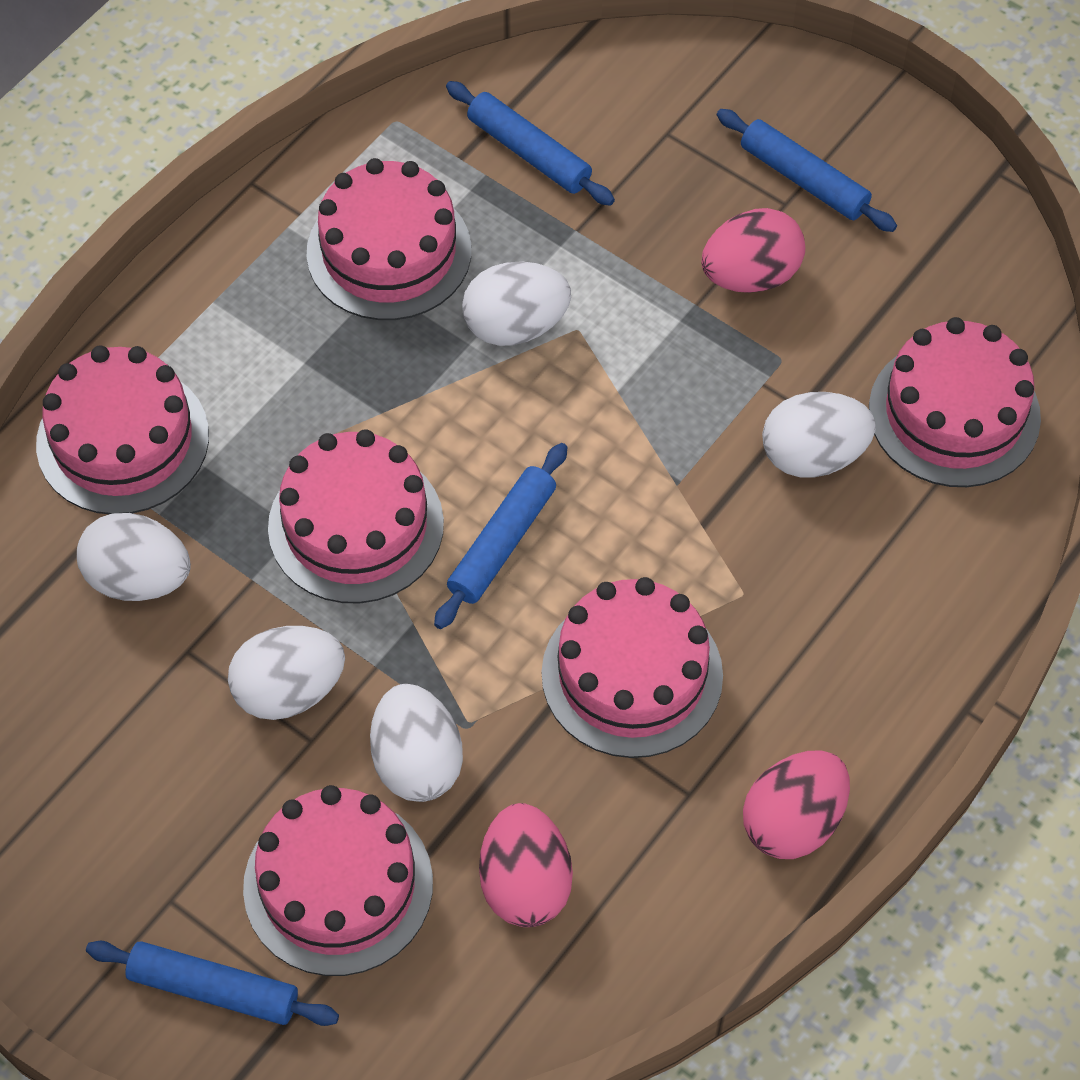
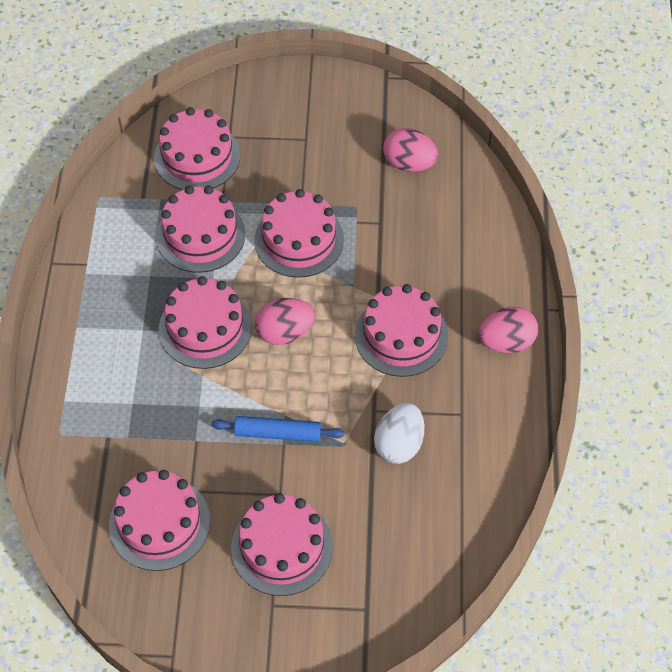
blue rolling pin: 4 -> 1
pink cake: 6 -> 7
white egg: 5 -> 1

